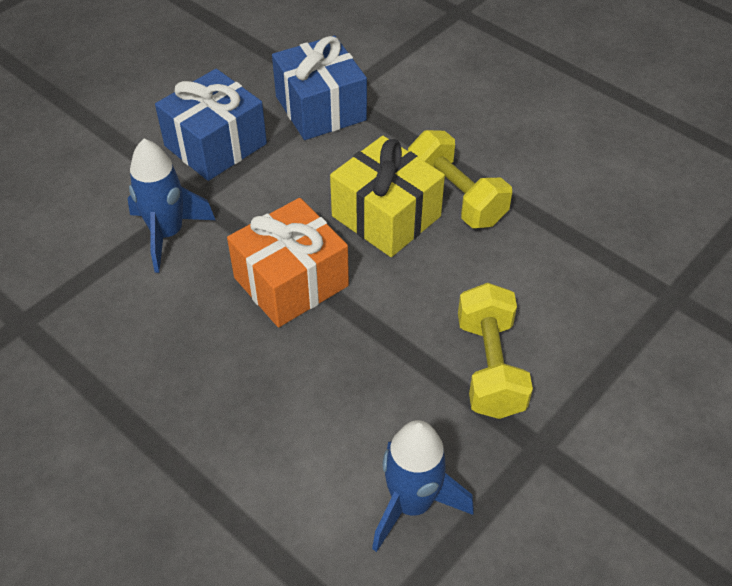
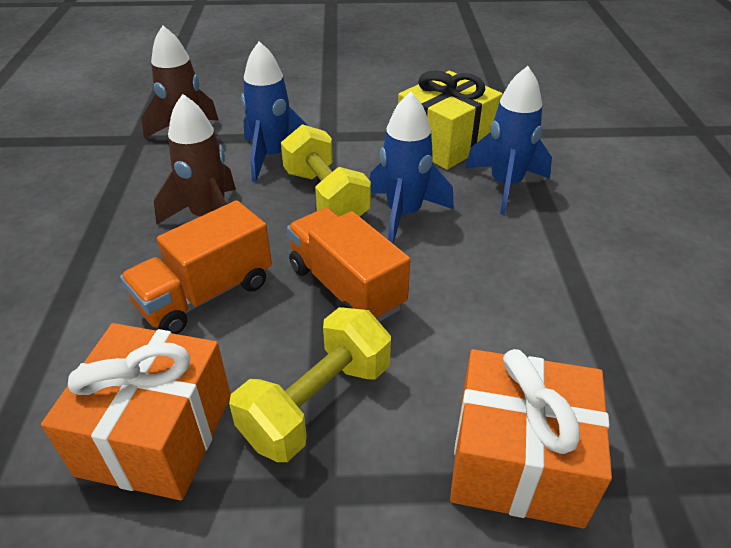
blue gift: 2 -> 0
blue rocket: 2 -> 3
brown rocket: 0 -> 2
orange gift: 1 -> 2
orange truck: 0 -> 2

